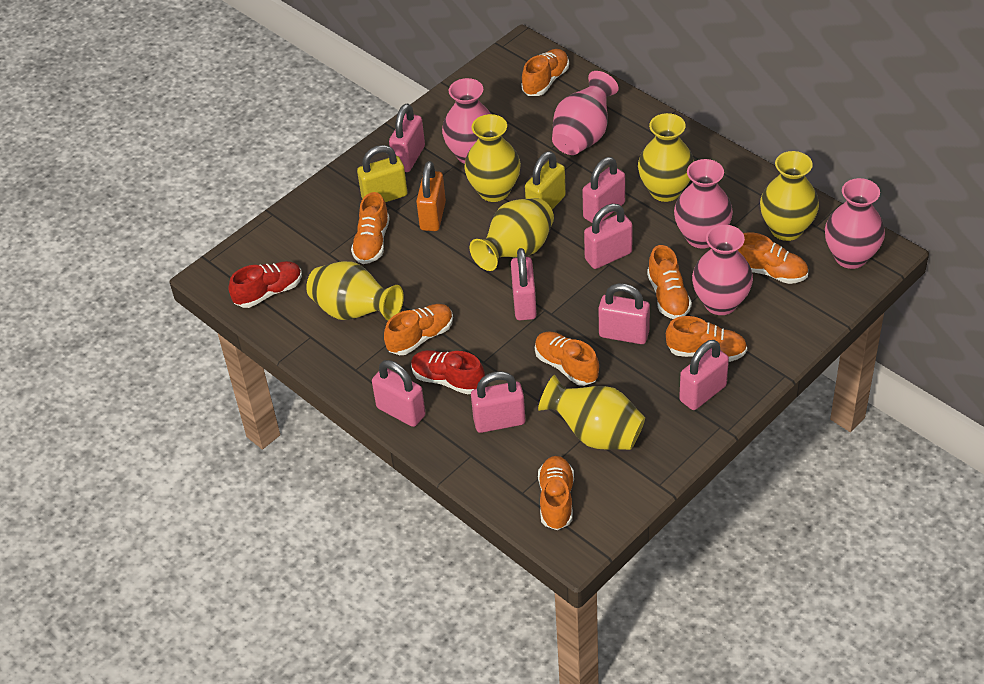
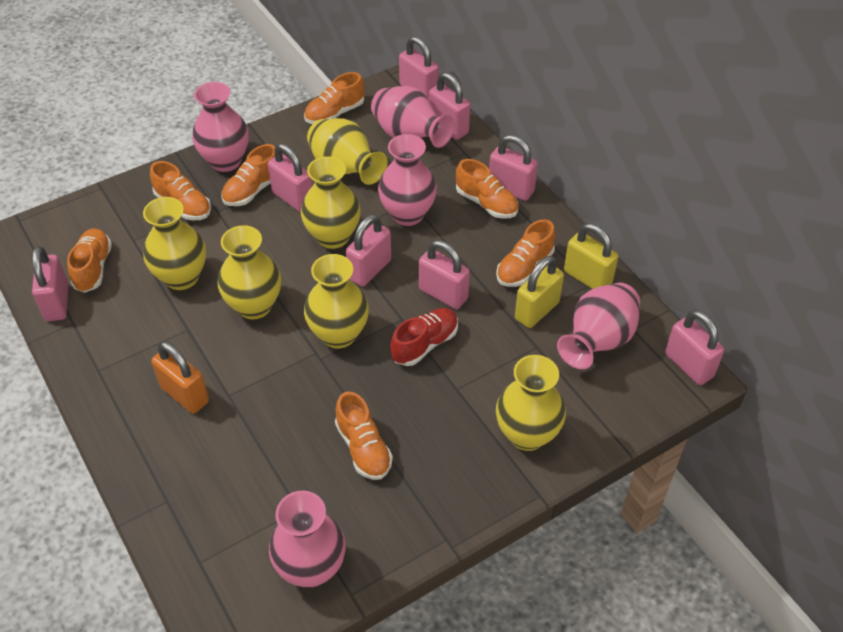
orange shoe: 8 -> 7
red shoe: 2 -> 1

